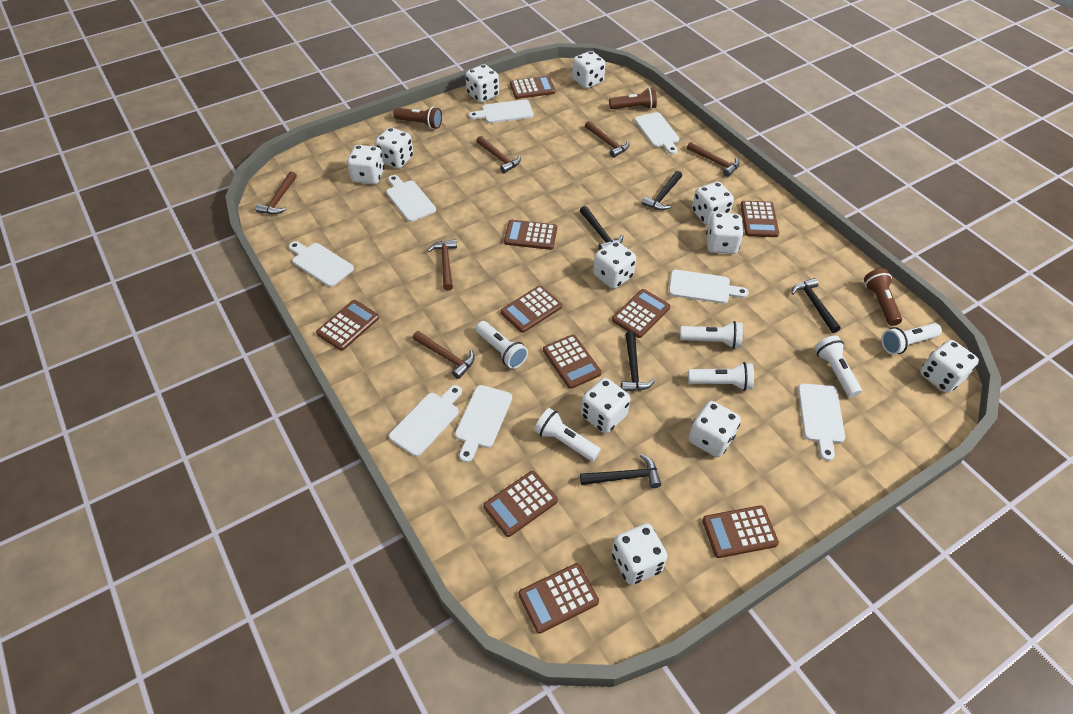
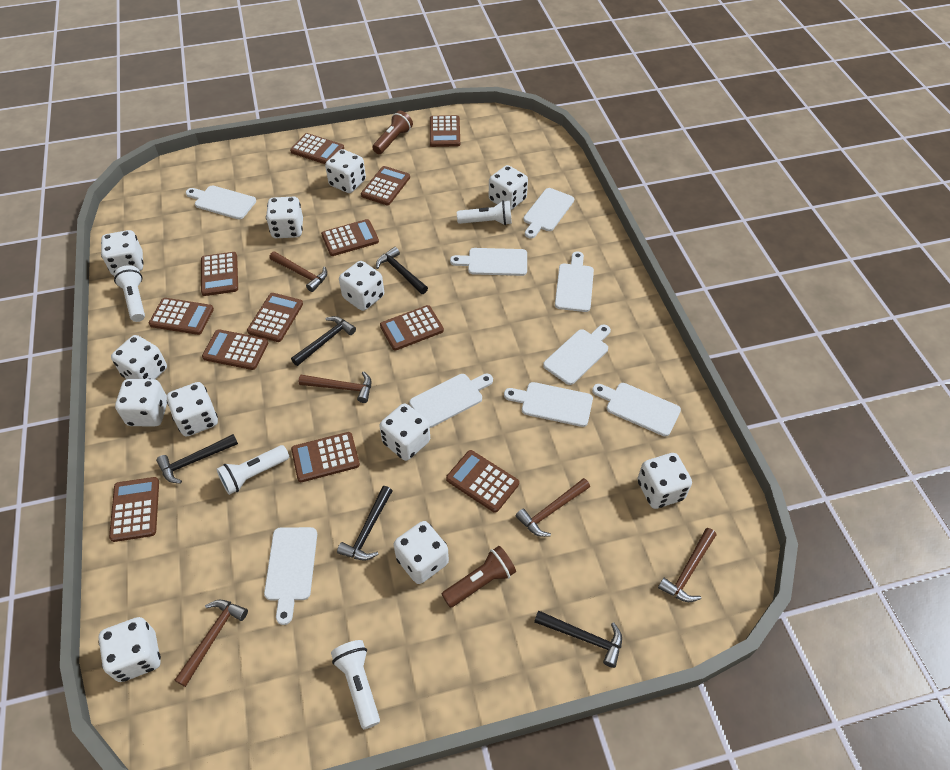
brown calculator: 10 -> 12
brown flashlight: 3 -> 2
brown hammer: 6 -> 5
white cutting board: 8 -> 9
white dice: 11 -> 12
white flashlight: 6 -> 4

